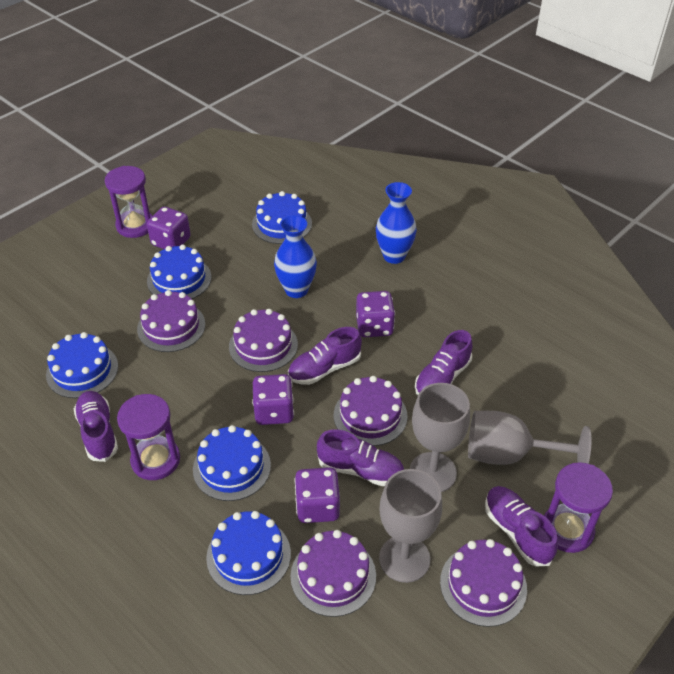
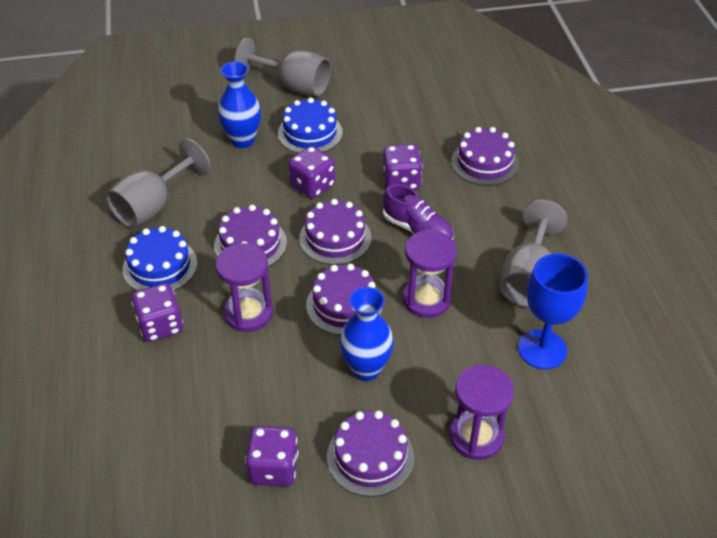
blue cake: 5 -> 2
blue goblet: 0 -> 1
purple shoe: 5 -> 1

